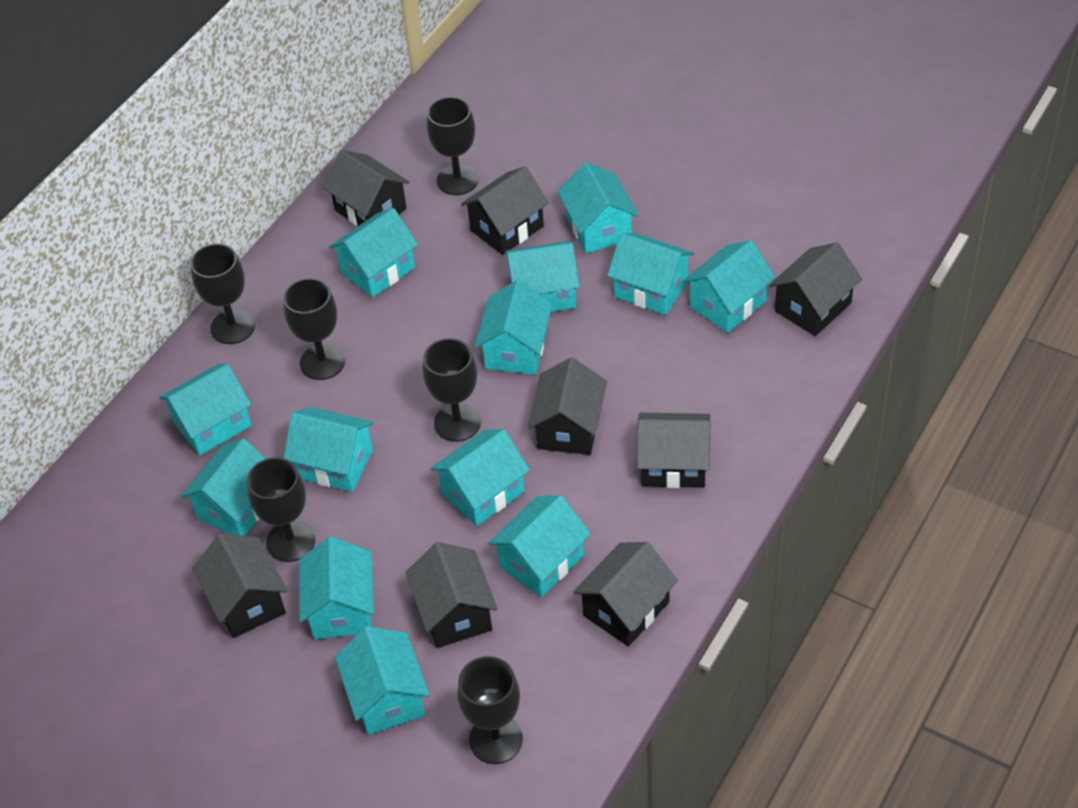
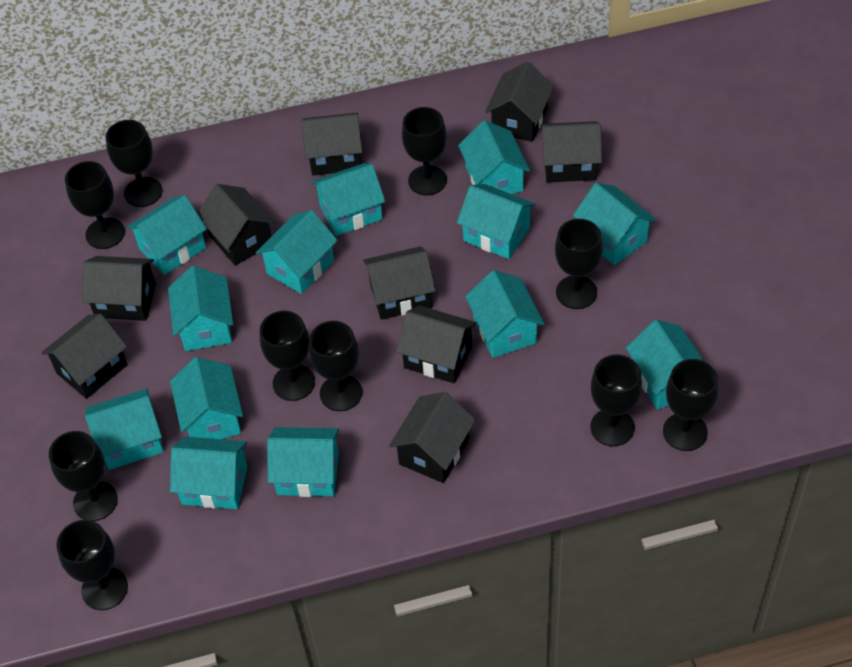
black goblet: 6 -> 10
black house: 8 -> 9

